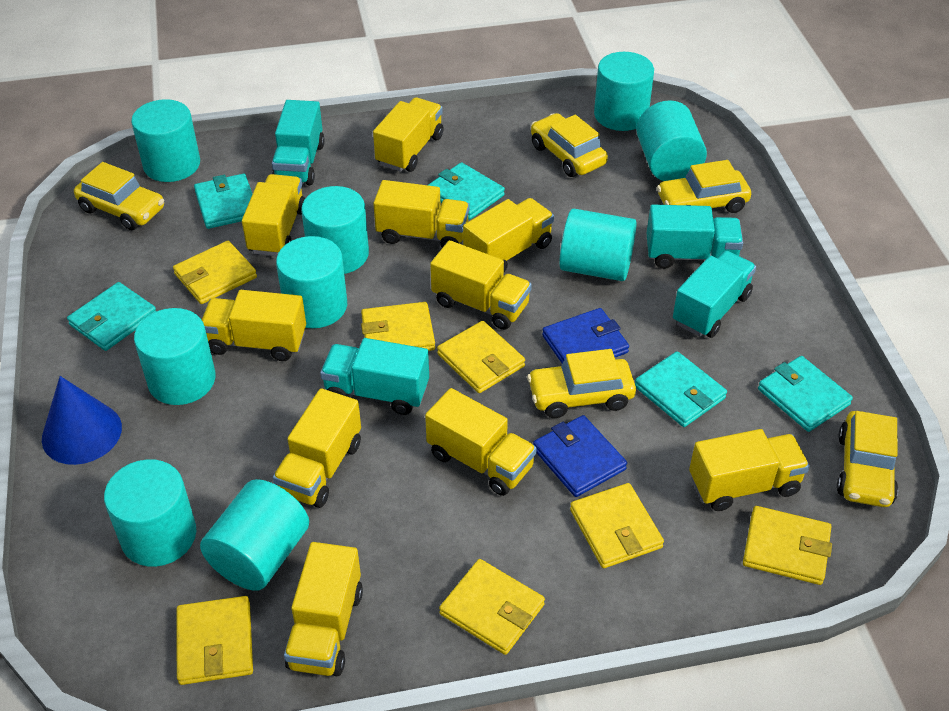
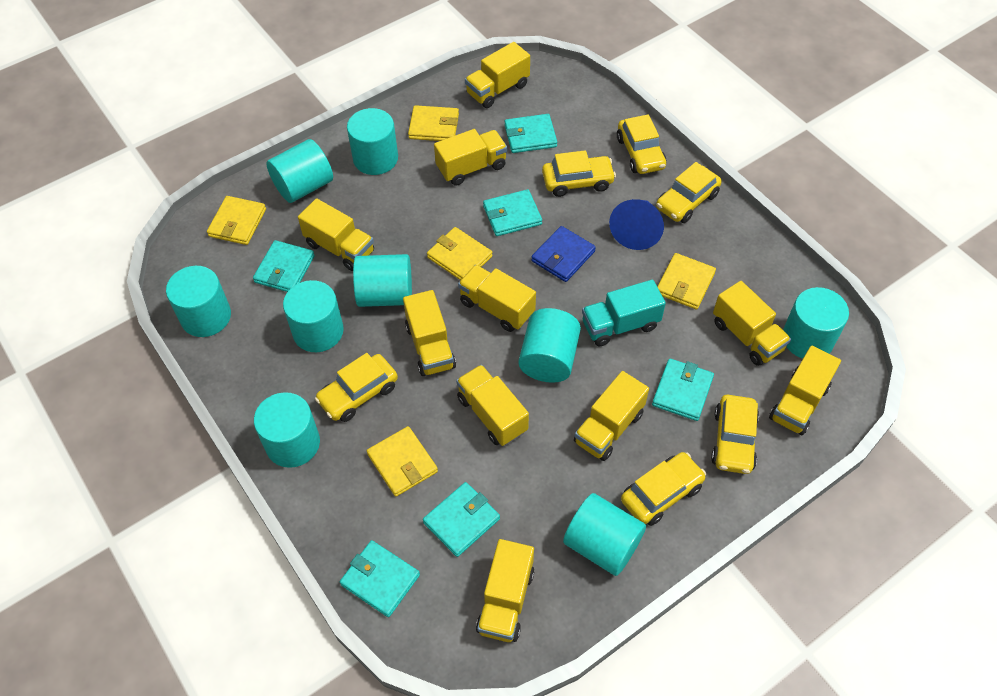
blue wallet: 2 -> 1
turquoise truck: 4 -> 1
turquoise wallet: 5 -> 6
yellow car: 5 -> 6
yellow wallet: 7 -> 5

